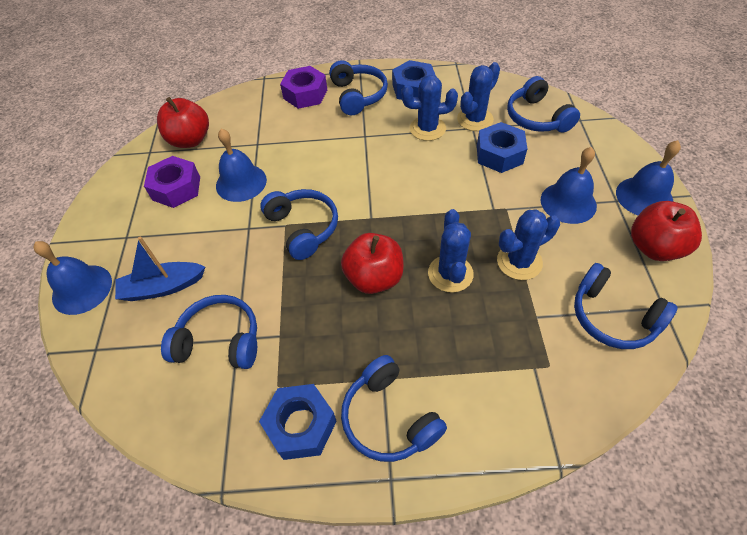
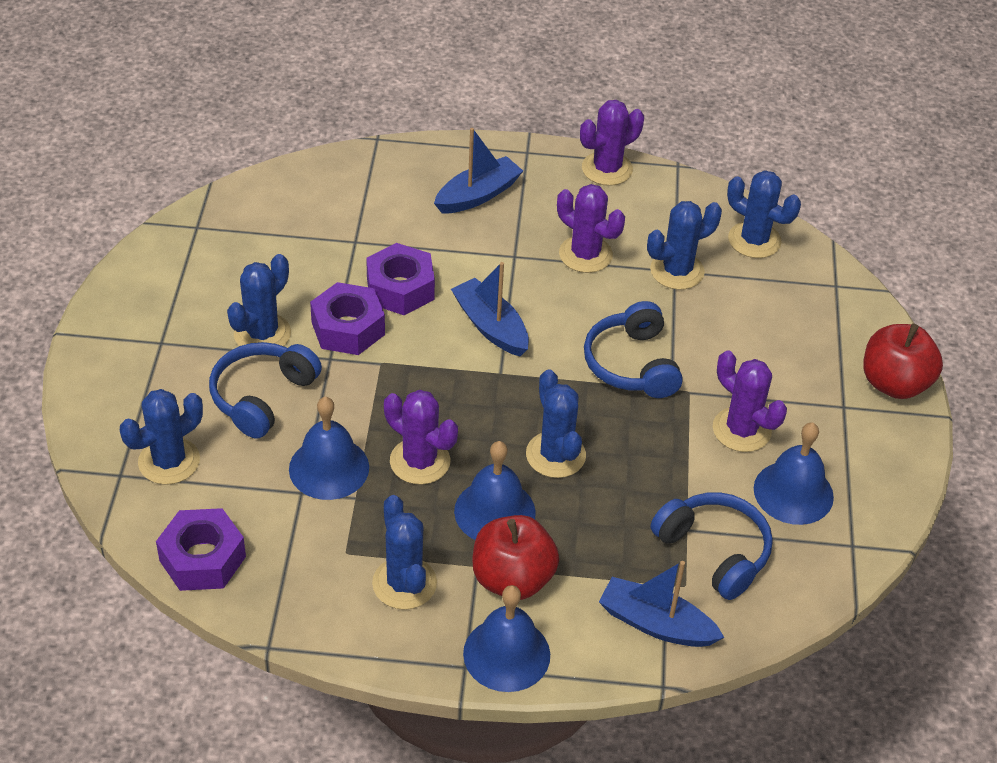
blue boat: 1 -> 3
blue cactus: 4 -> 6
blue headphones: 6 -> 3
blue nut: 3 -> 0
purple cactus: 0 -> 4
purple nut: 2 -> 3
red apple: 3 -> 2

